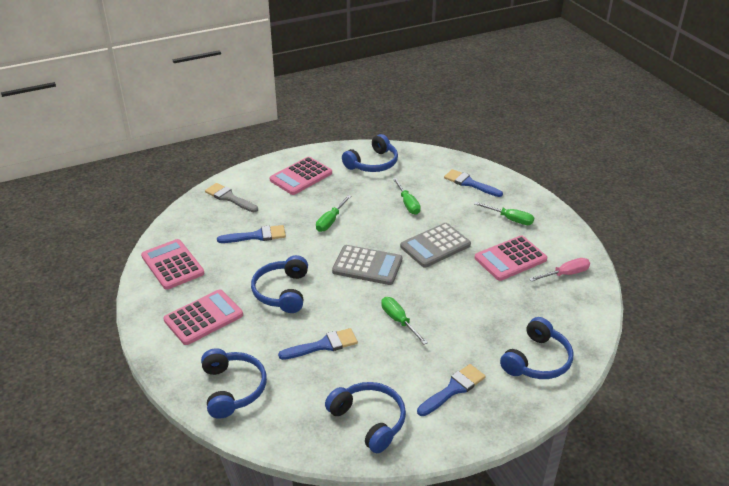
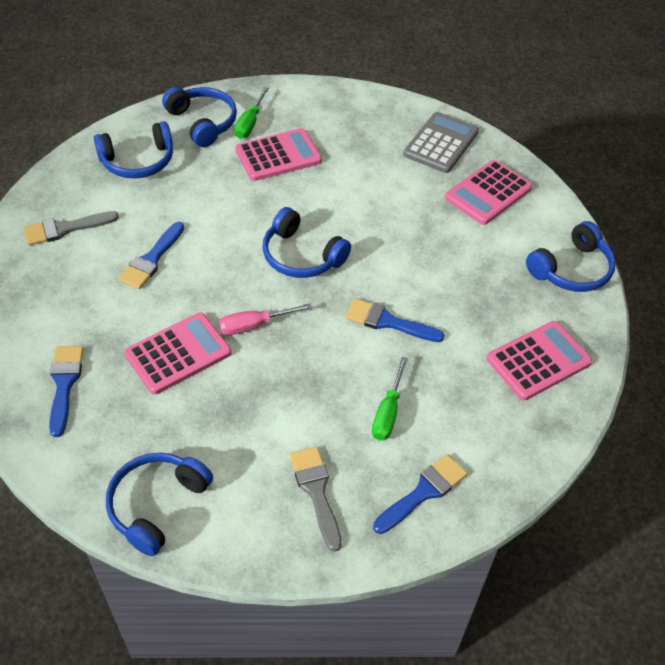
green screwdriver: 4 -> 2
grey brush: 1 -> 2
grey calculator: 2 -> 1

